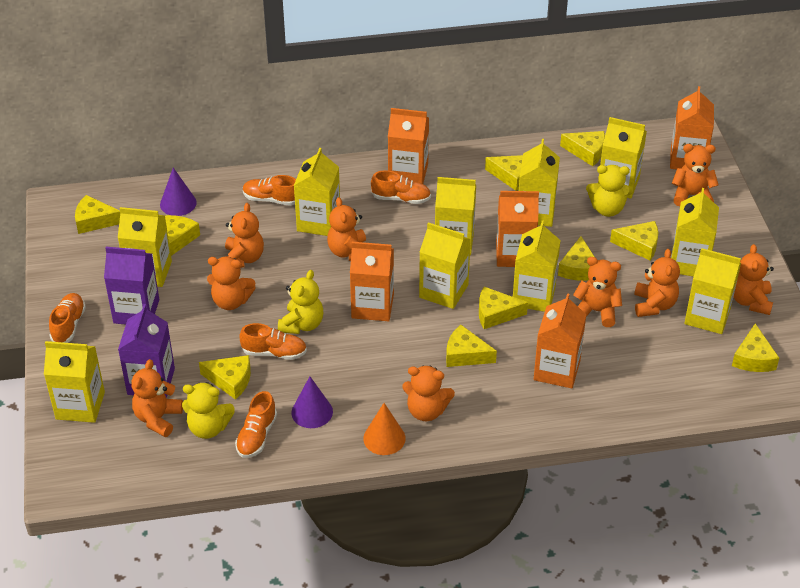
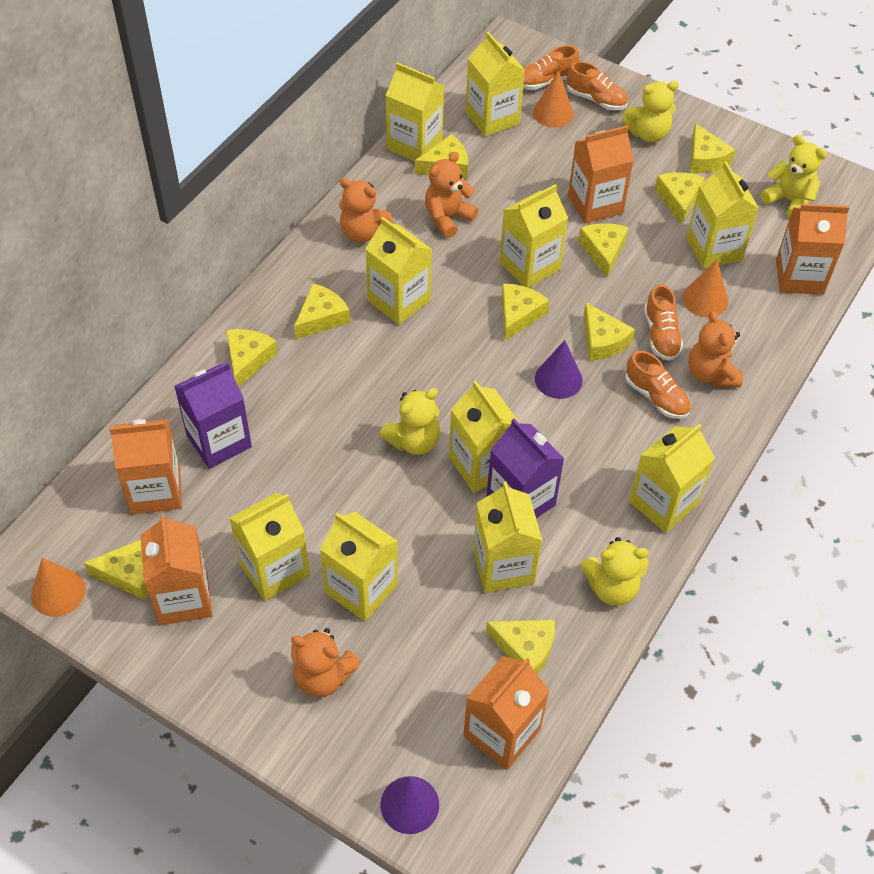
orange cone: 1 -> 3
orange shoe: 5 -> 4
orange teddy bear: 9 -> 4
yellow teddy bear: 3 -> 4

